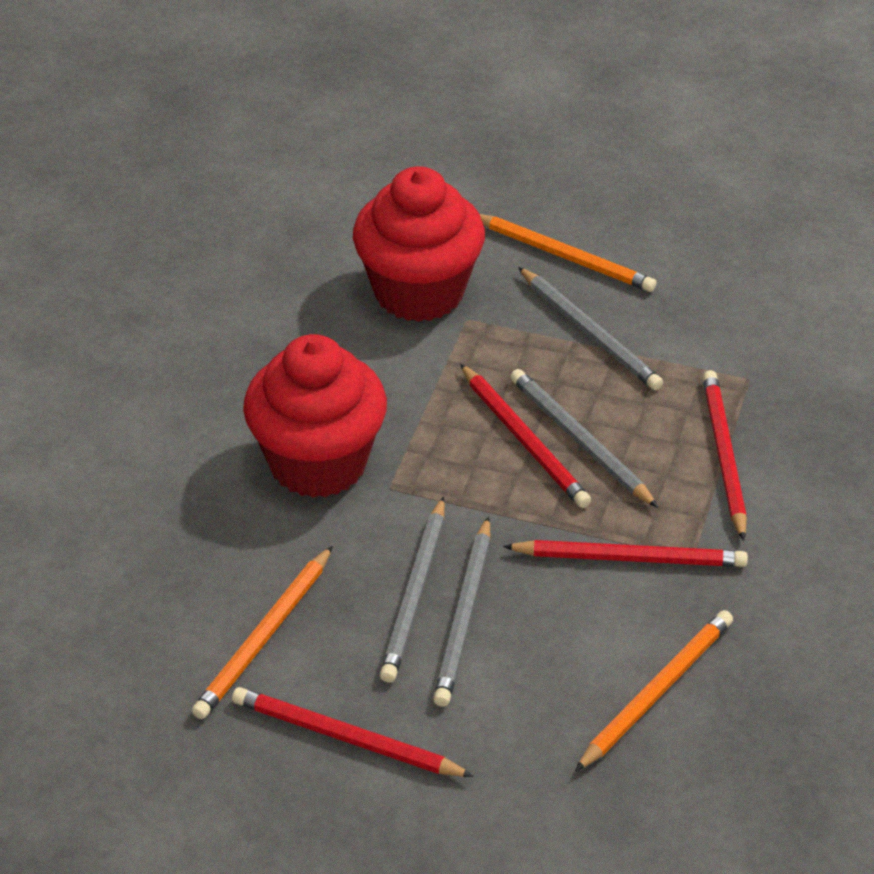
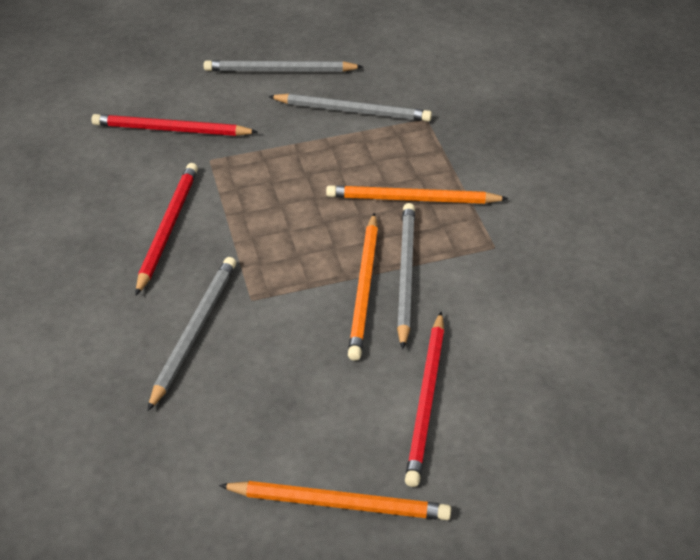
red cupcake: 2 -> 0
red pencil: 4 -> 3

